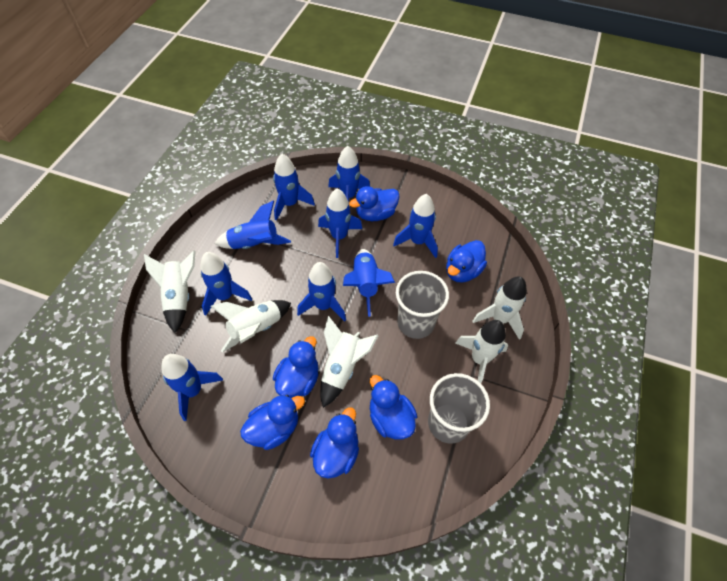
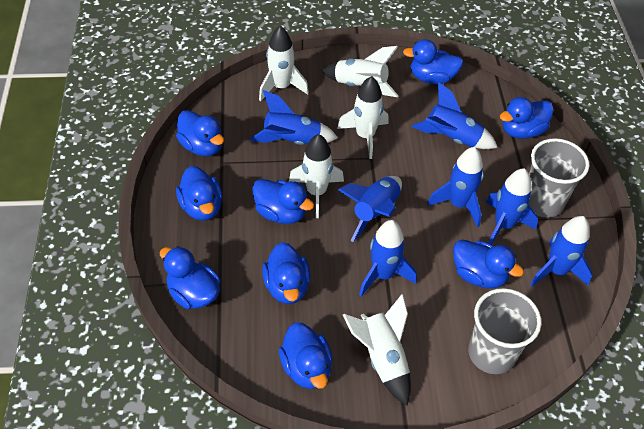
blue duck: 6 -> 9
blue rocket: 9 -> 7

